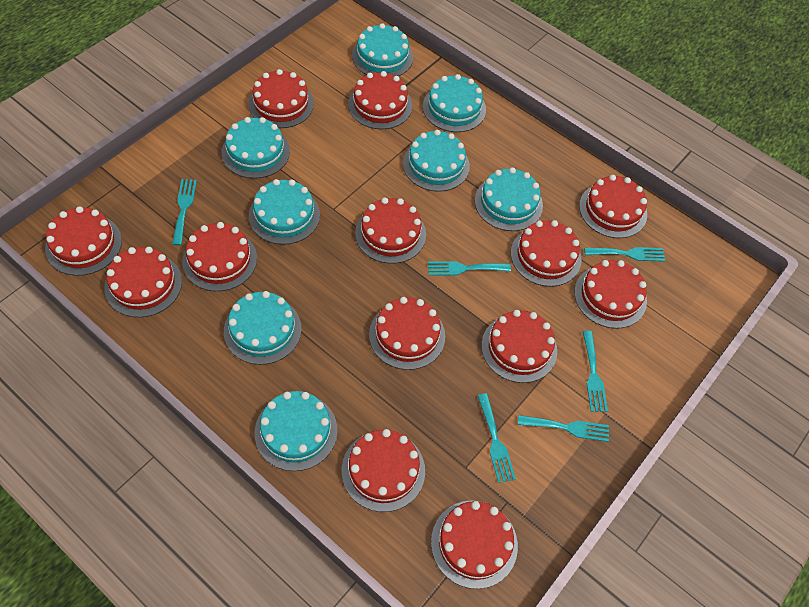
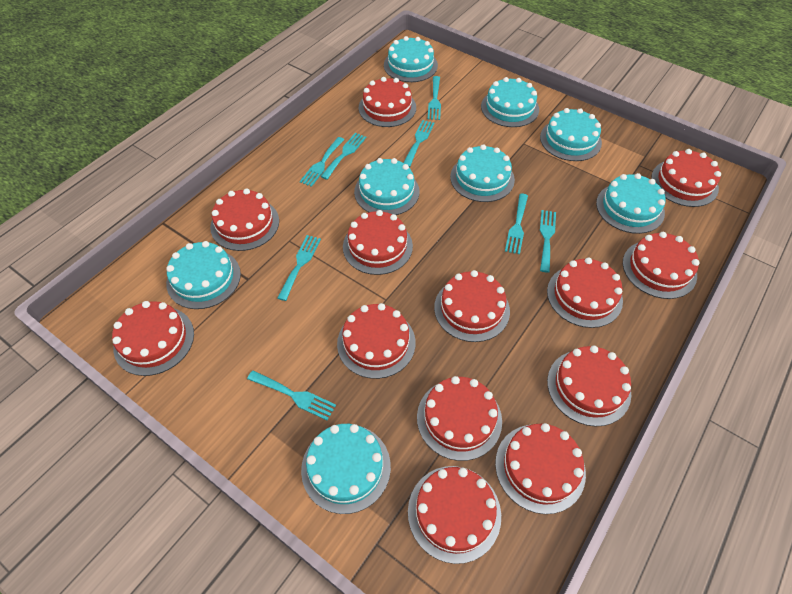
turquoise fork: 6 -> 8

